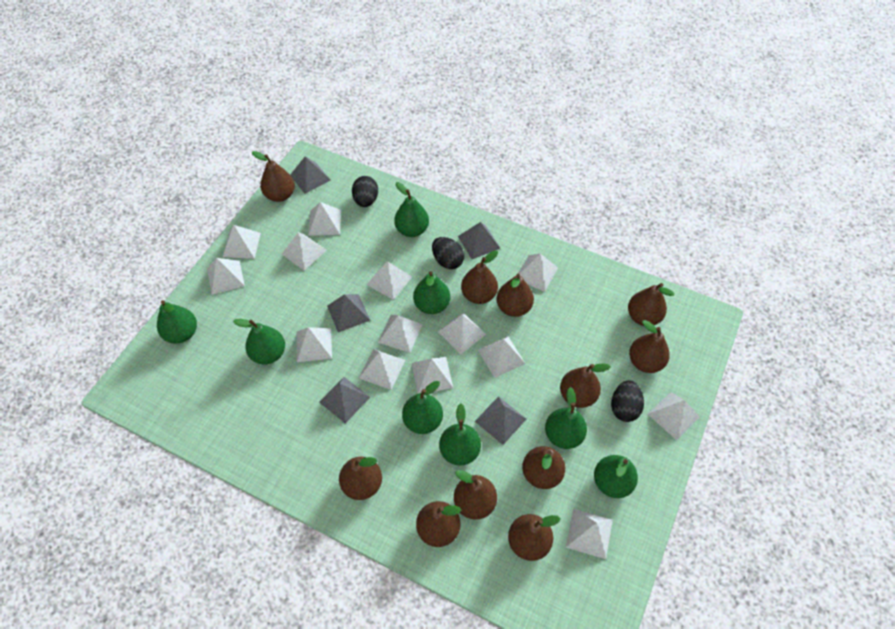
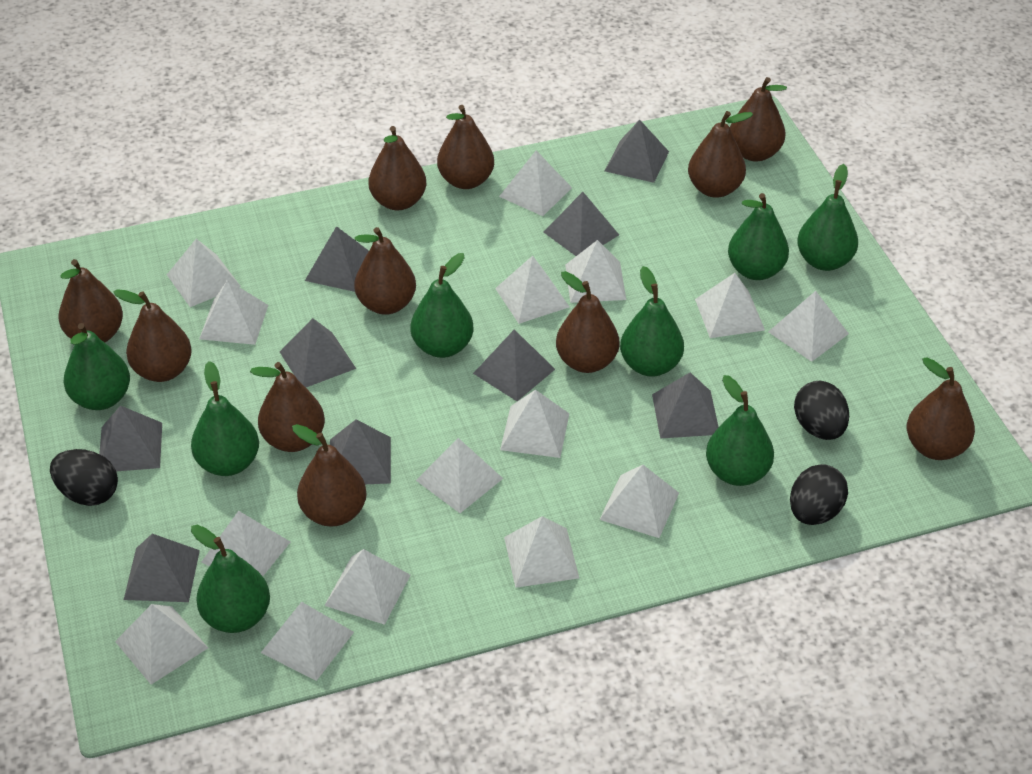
grey pyramid: 5 -> 9
white pyramid: 14 -> 15

